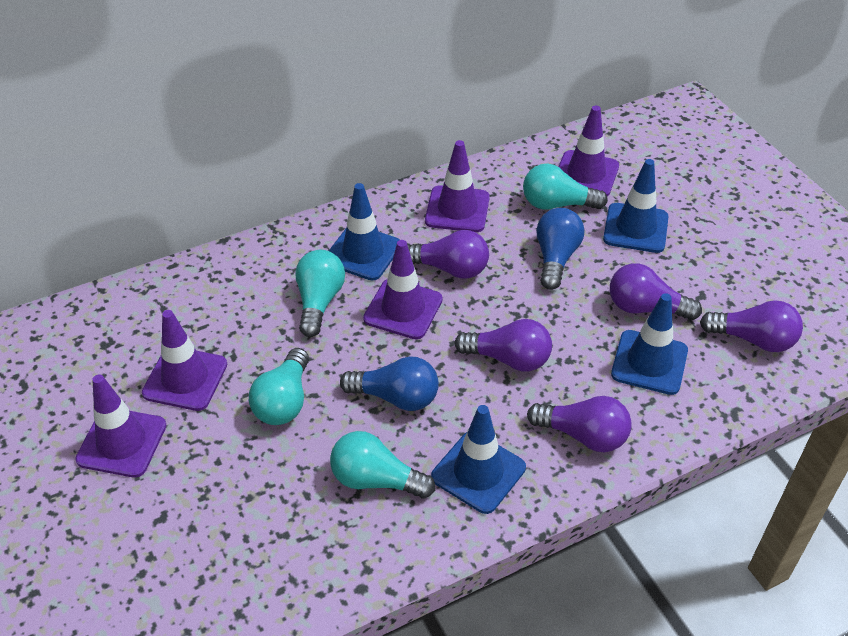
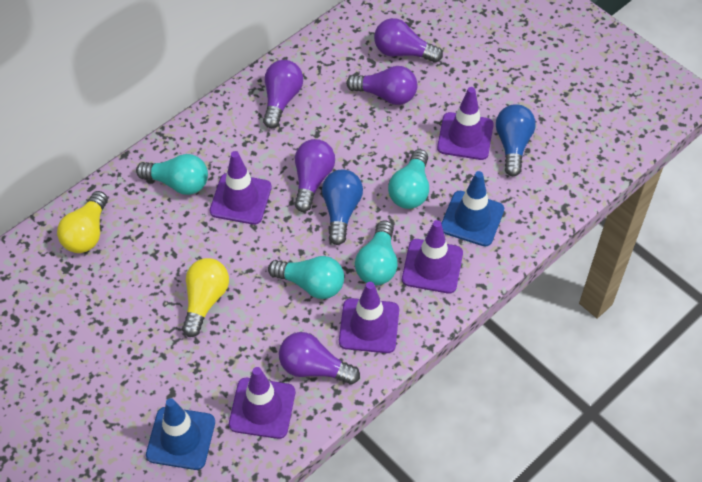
blue traffic cone: 4 -> 2
yellow light bulb: 0 -> 2

